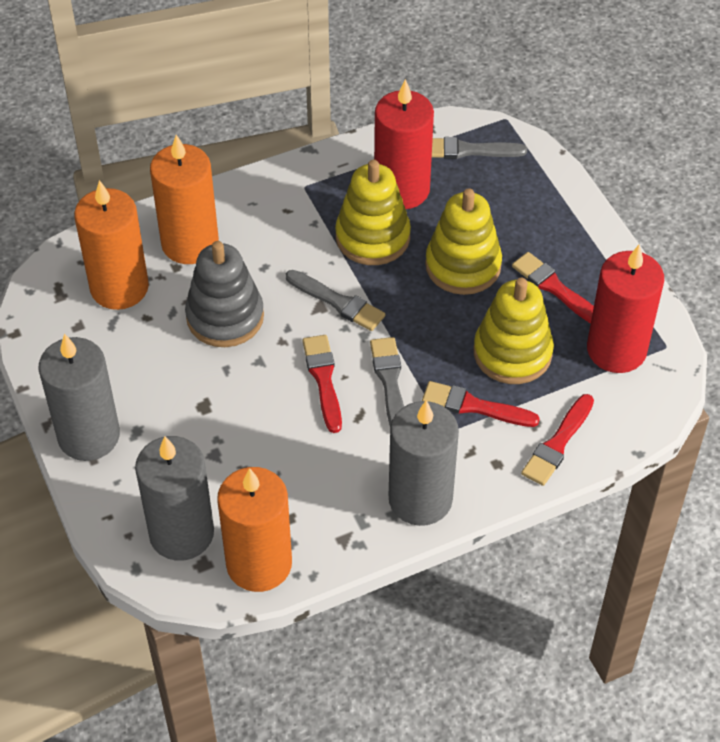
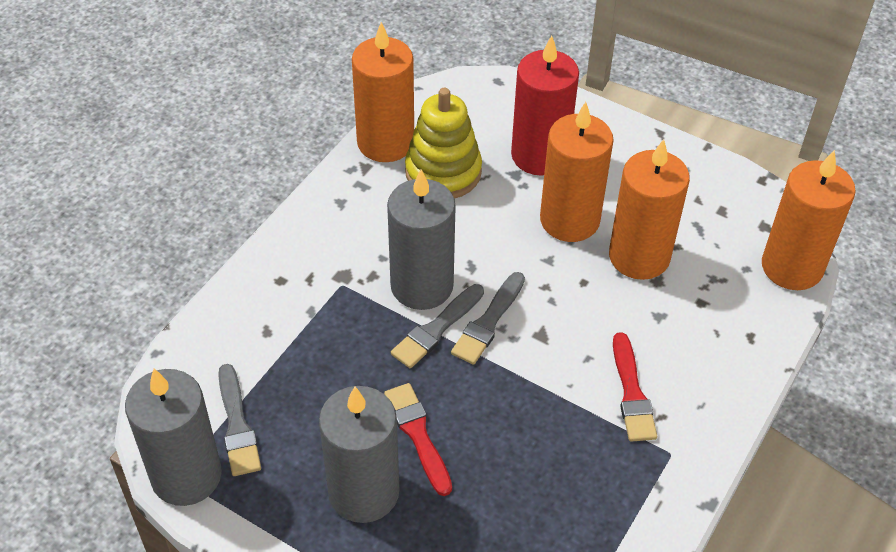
grey stacking toy: 1 -> 0
orange candle: 3 -> 4
red brush: 4 -> 2
red candle: 2 -> 1
yellow stacking toy: 3 -> 1

